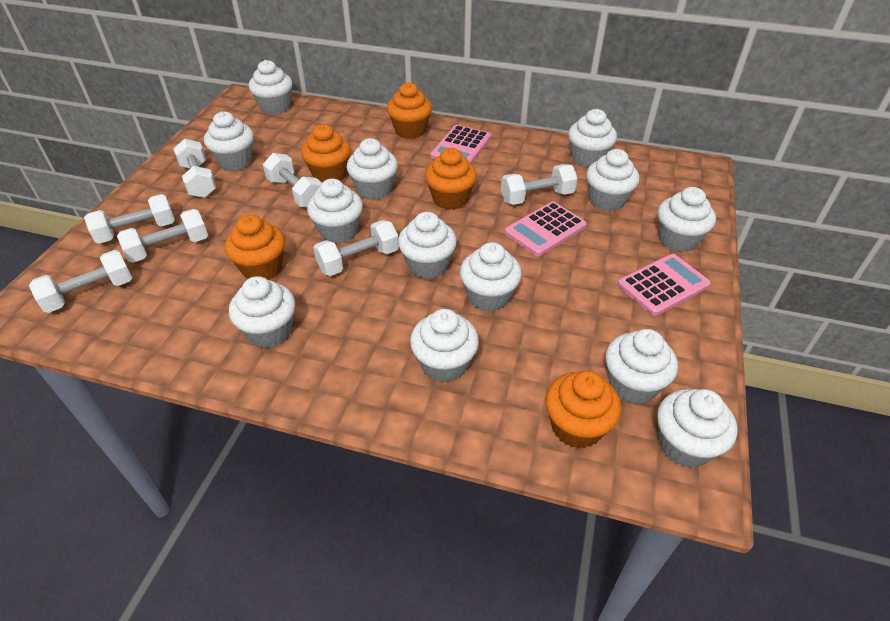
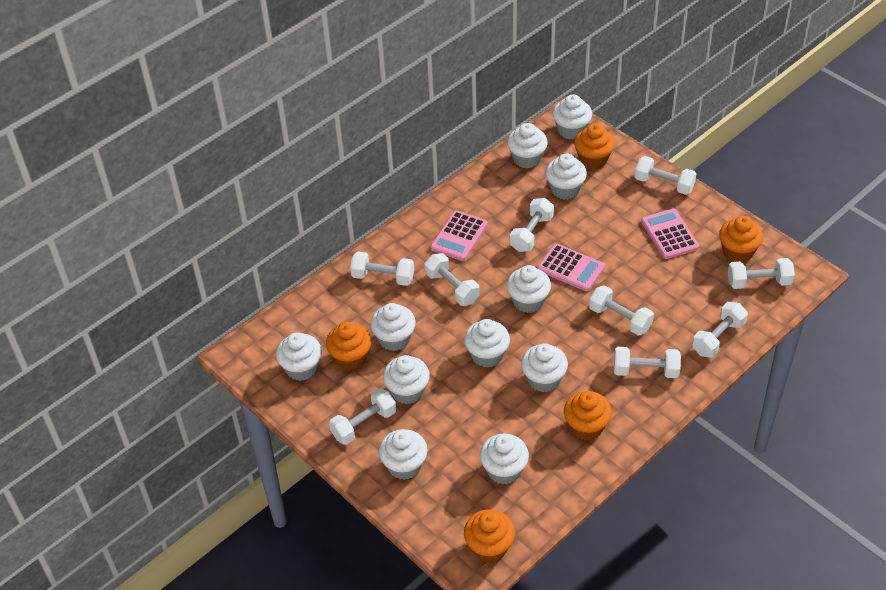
white cupcake: 13 -> 11
white dumbbell: 7 -> 9

